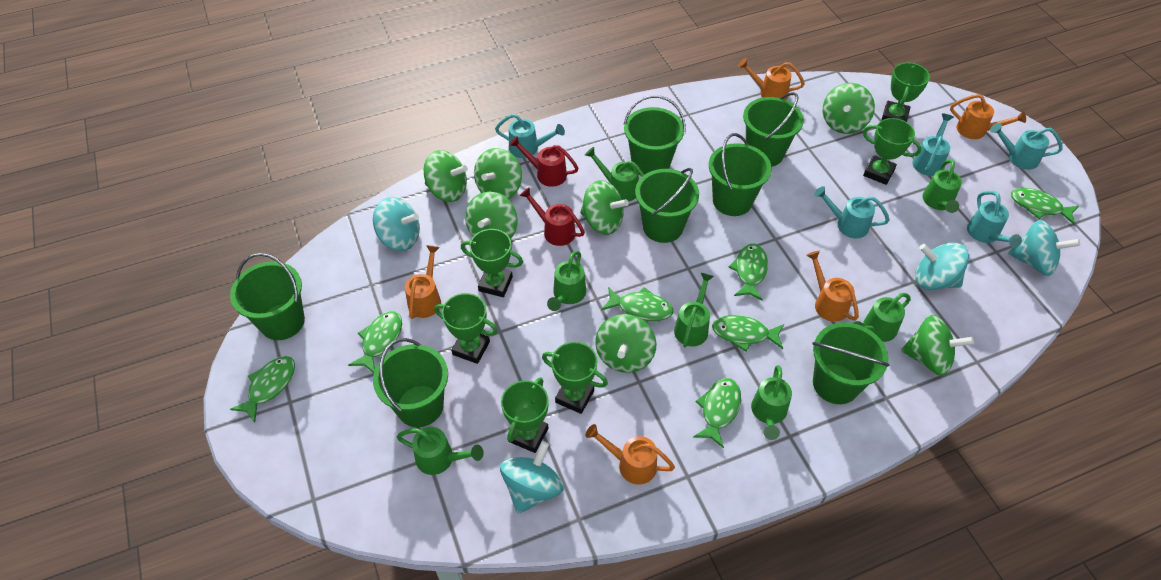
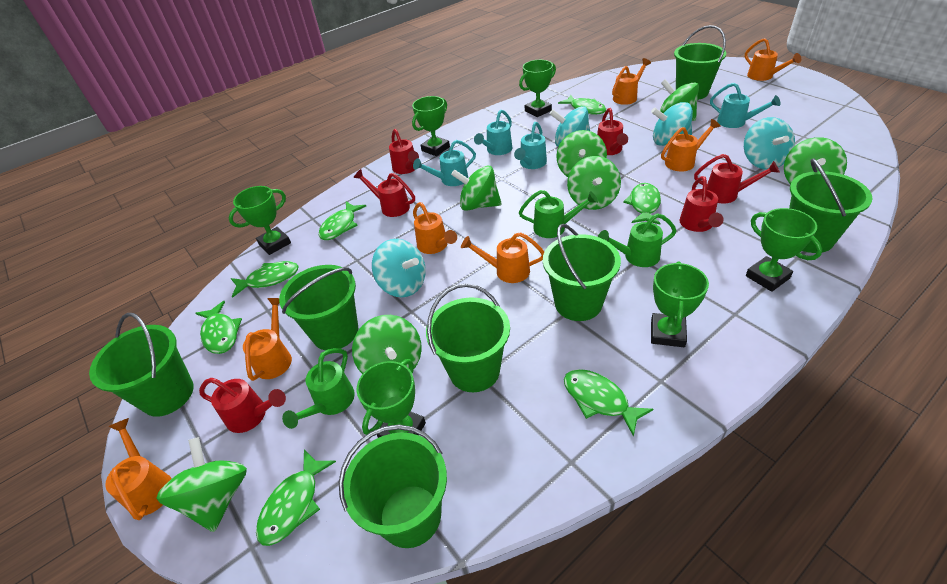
green watering can: 7 -> 3
orange watering can: 5 -> 7
red watering can: 2 -> 6
turquoise watering can: 5 -> 4

